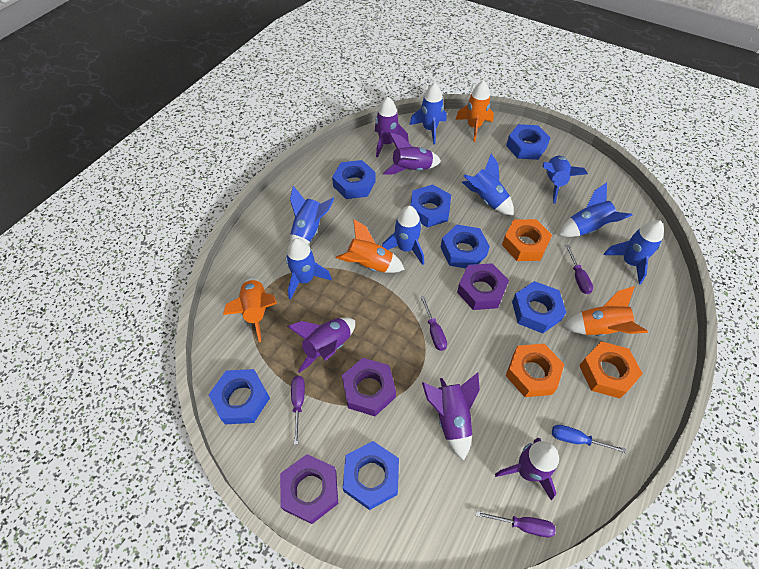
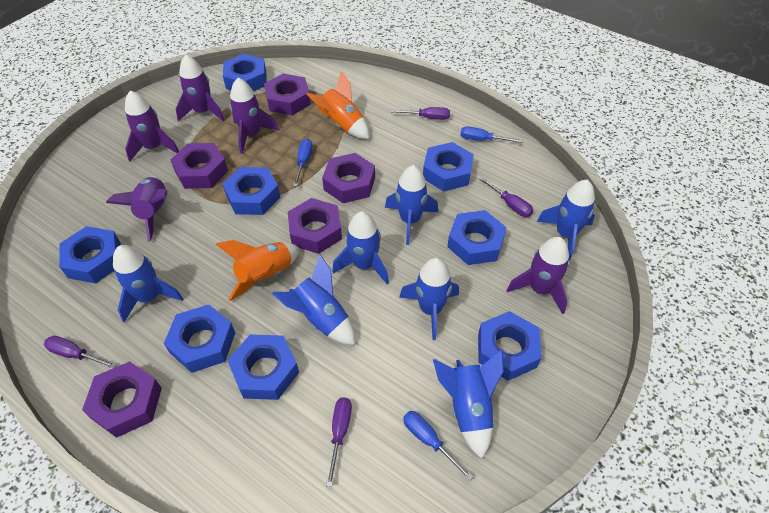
blue nut: 7 -> 8
blue rocket: 8 -> 7
blue screwdriver: 1 -> 3
orange nut: 3 -> 0
orange rocket: 4 -> 2
purple nut: 3 -> 5

